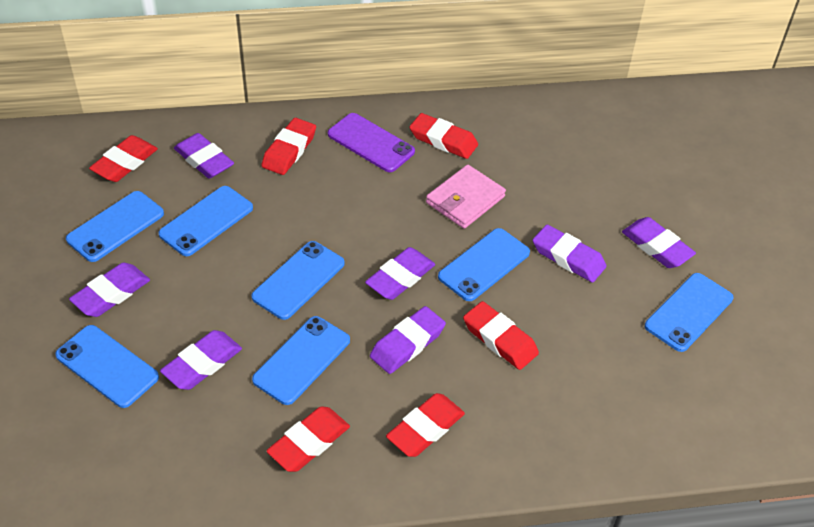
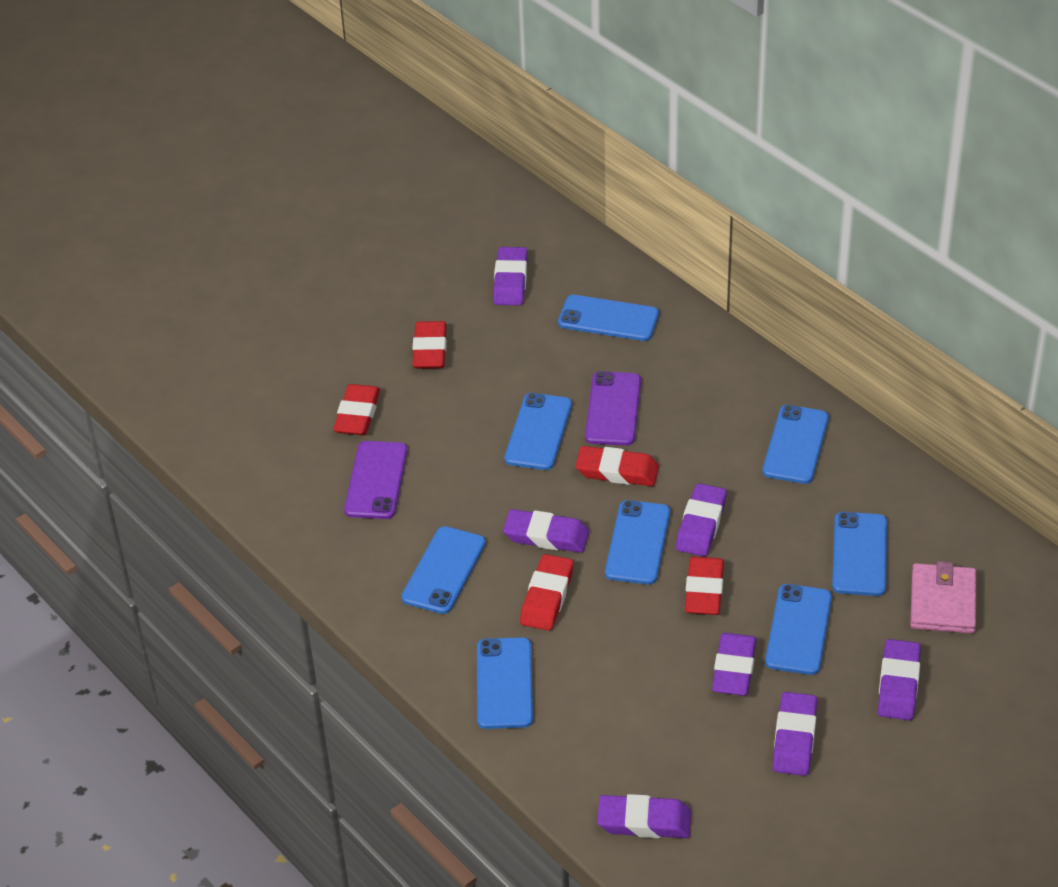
blue phone: 7 -> 8
purple phone: 1 -> 2
red eraser: 6 -> 5

